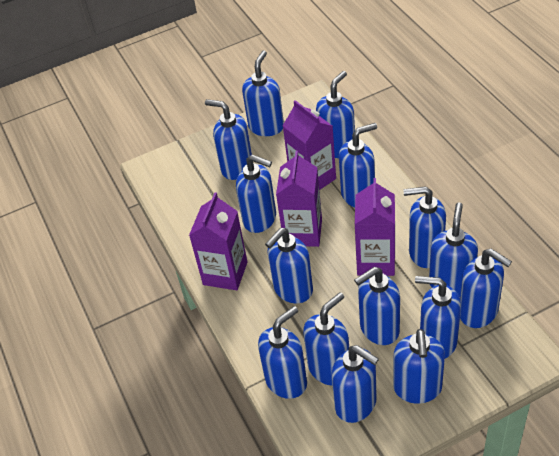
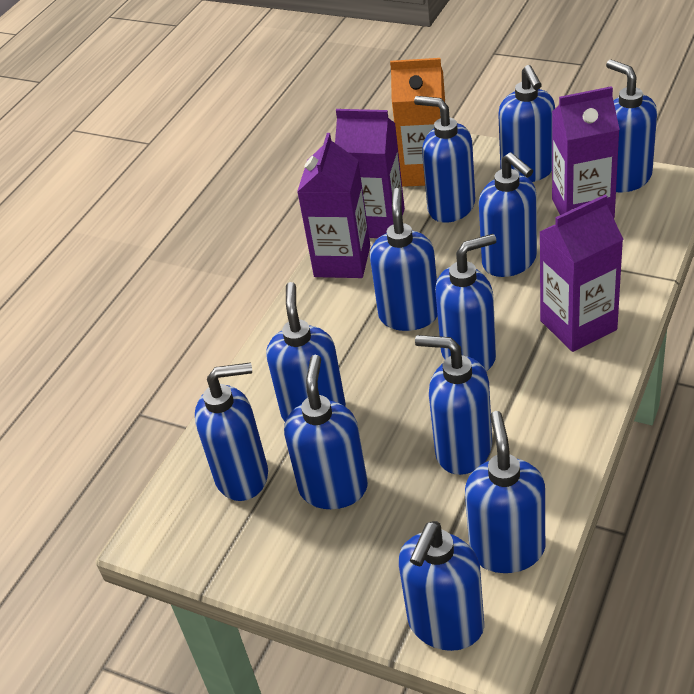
blue soap dispenser: 15 -> 12
orange carton: 0 -> 1

